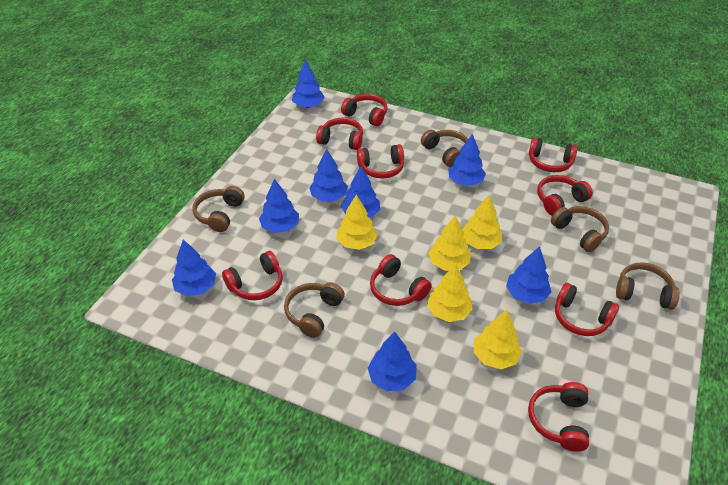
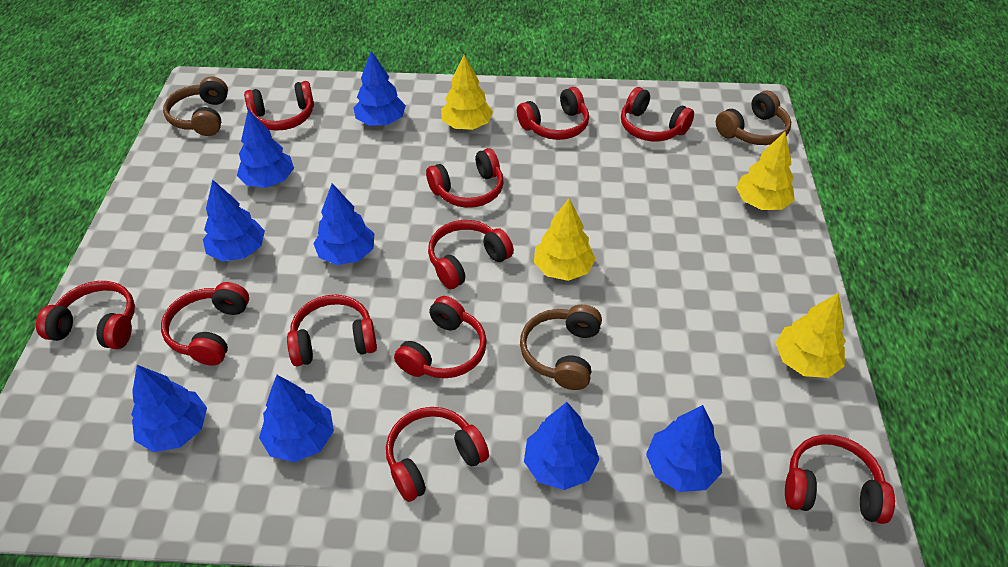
brown headphones: 5 -> 3
red headphones: 9 -> 11
yellow tree: 5 -> 4

